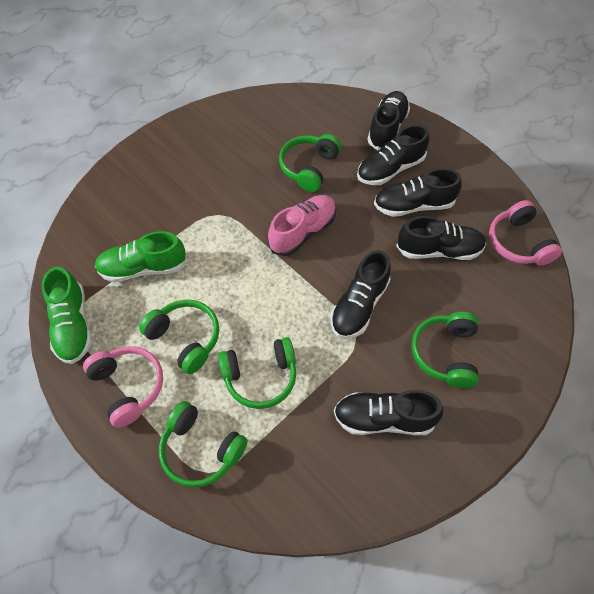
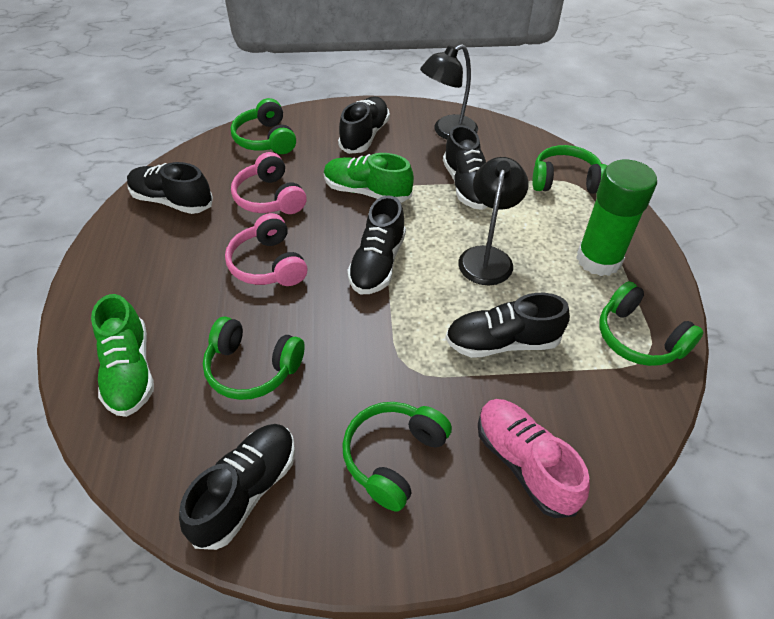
black lamp: 0 -> 2
green glue stick: 0 -> 1

